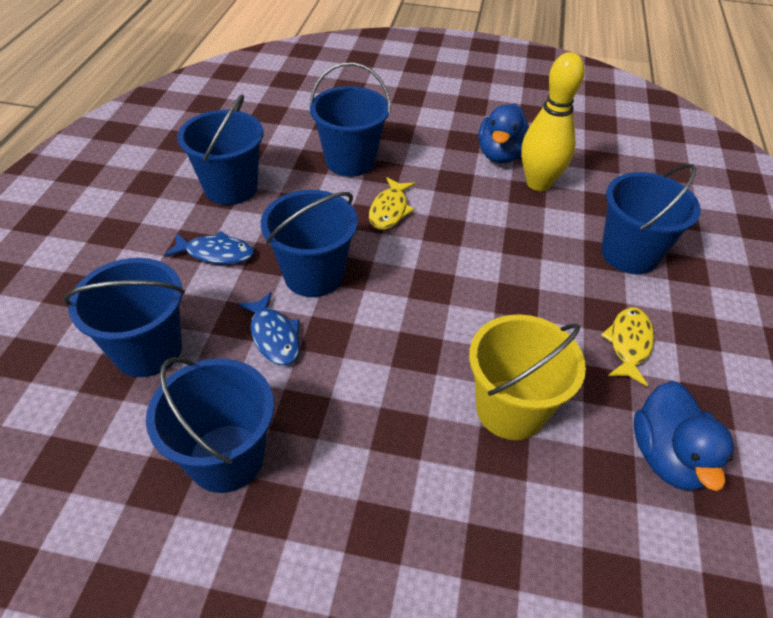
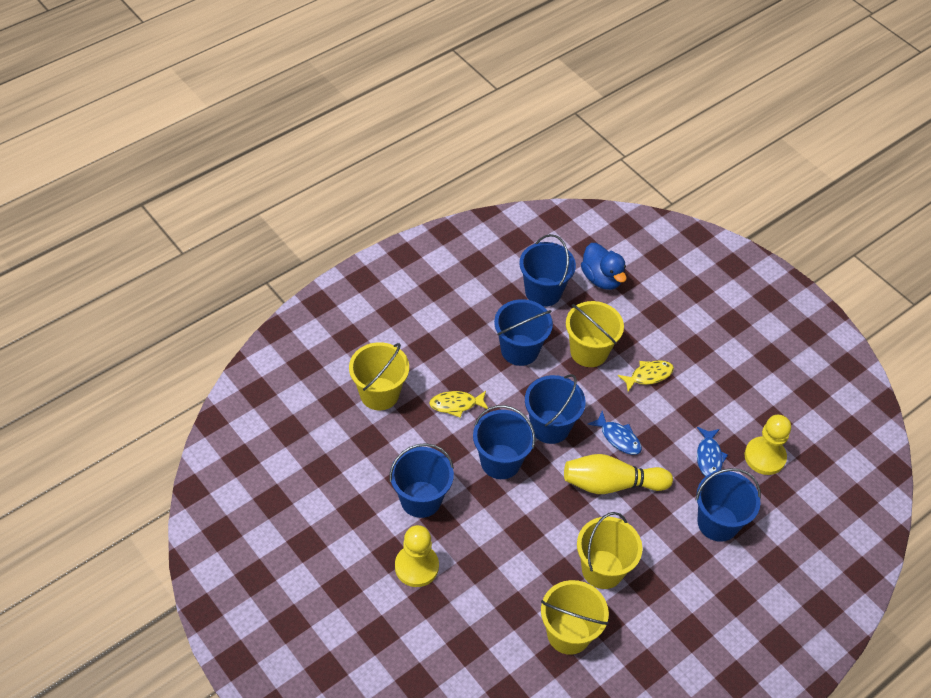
blue duck: 2 -> 1
yellow bucket: 1 -> 4
yellow pawn: 0 -> 2

